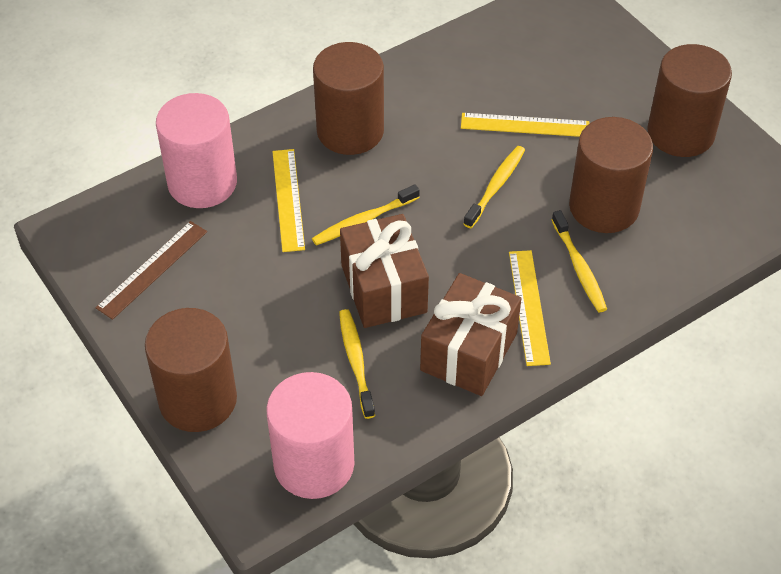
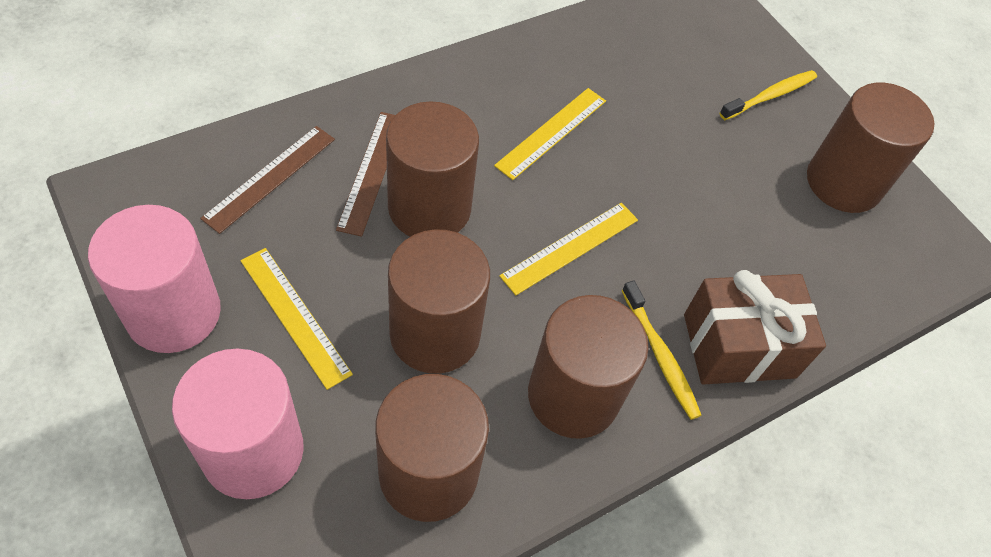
brown cylinder: 4 -> 5
brown gift: 2 -> 1
brown ruler: 1 -> 2
yellow toothbrush: 4 -> 2

